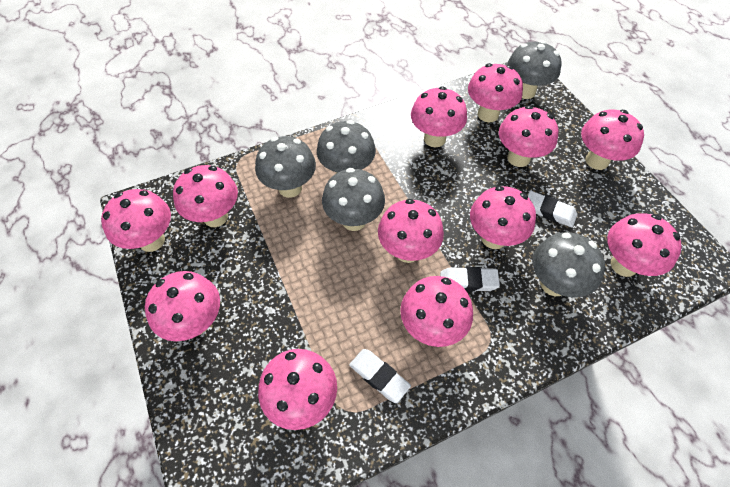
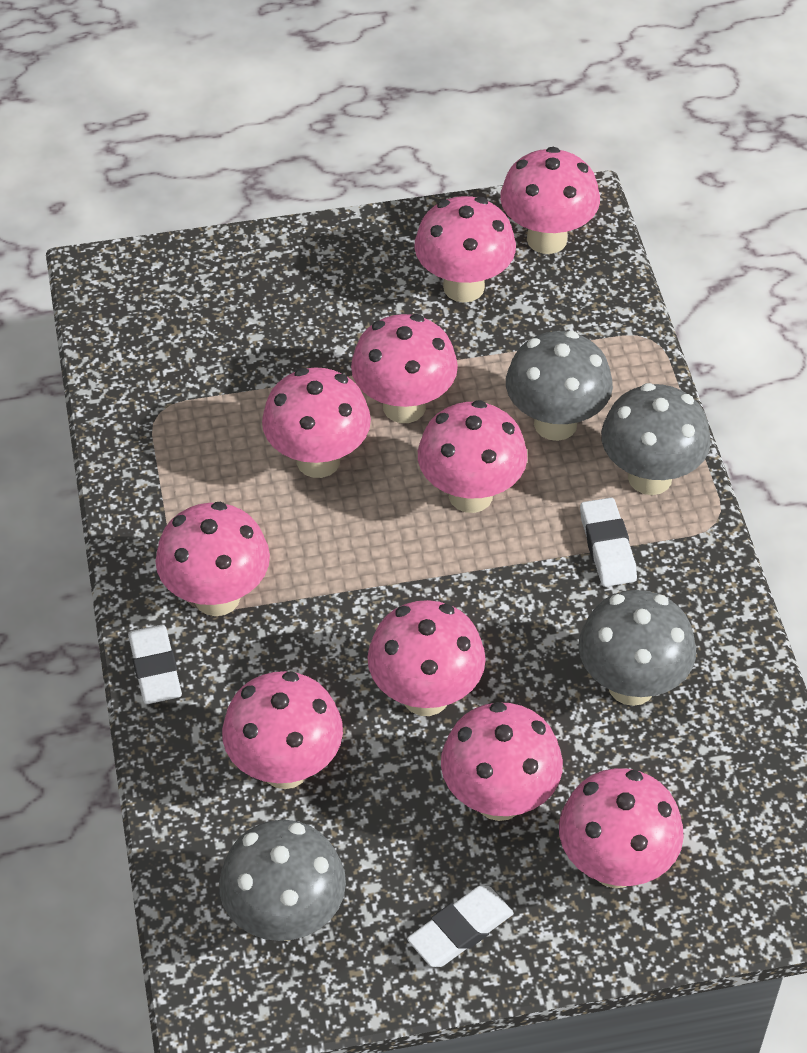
grey mushroom: 5 -> 4
pink mushroom: 12 -> 10

